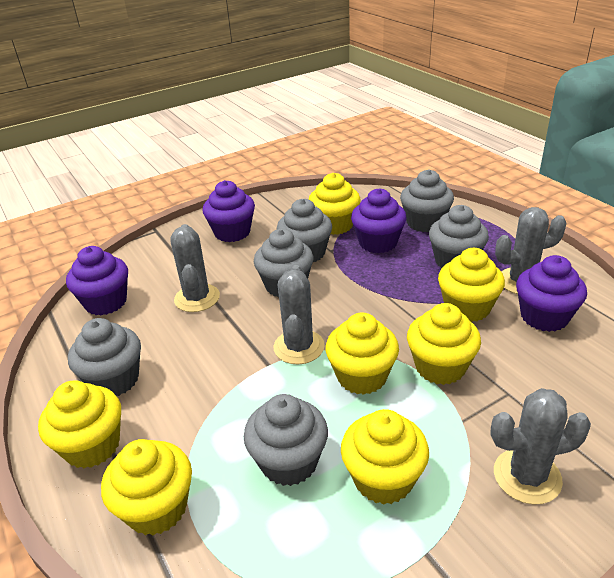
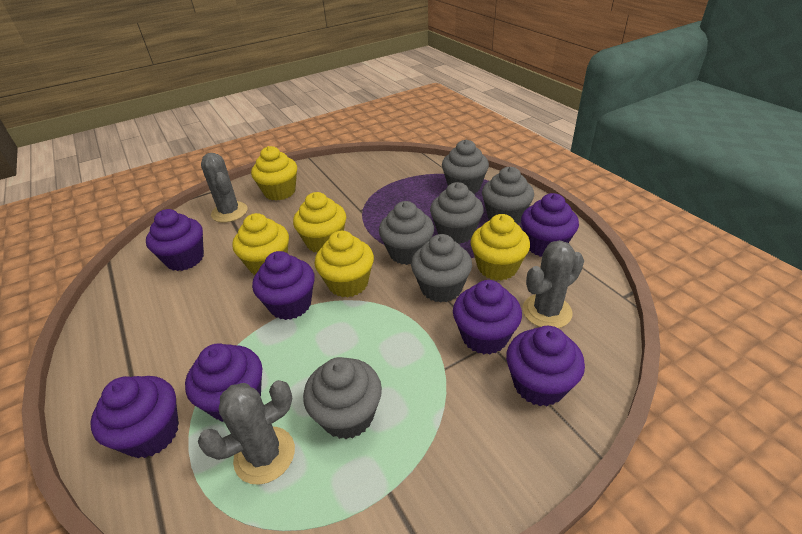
grey cactus: 4 -> 3
purple cupcake: 4 -> 7
yellow cupcake: 7 -> 5

